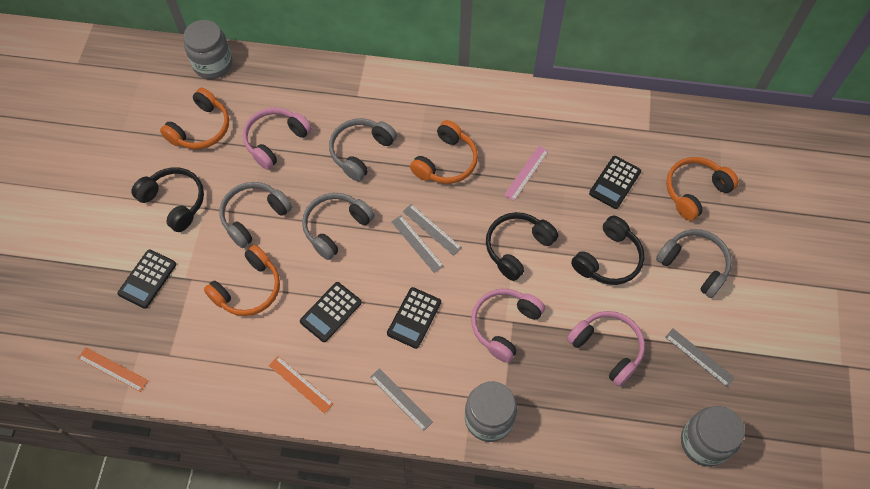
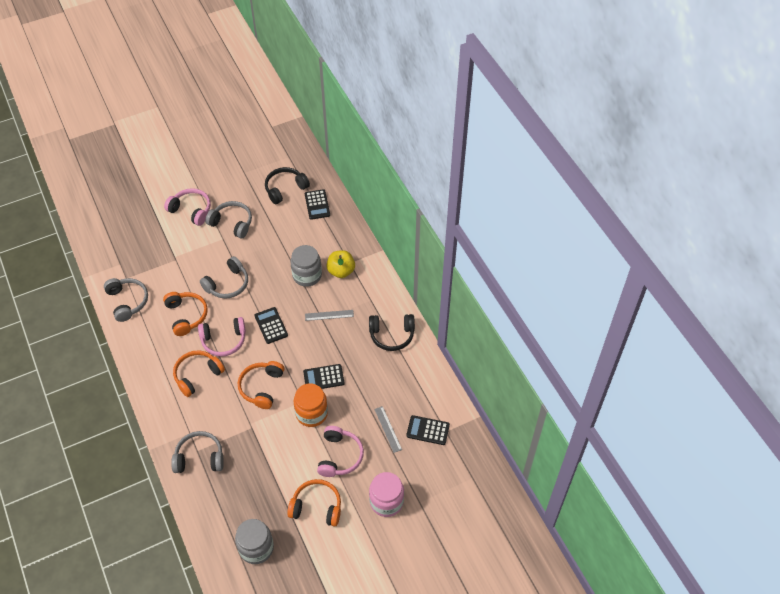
black headphones: 3 -> 2
grey jar: 3 -> 2
grey ruler: 4 -> 2
orange jar: 0 -> 1
orange ruler: 2 -> 0
pink jar: 0 -> 1
pink ruler: 1 -> 0
yellow apple: 0 -> 1

